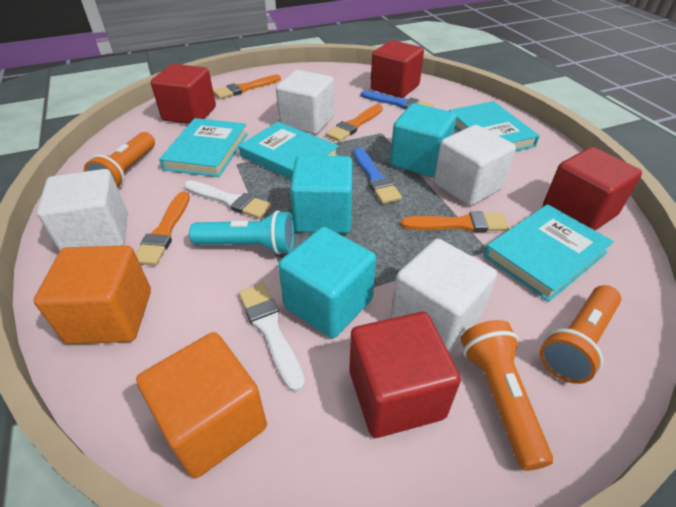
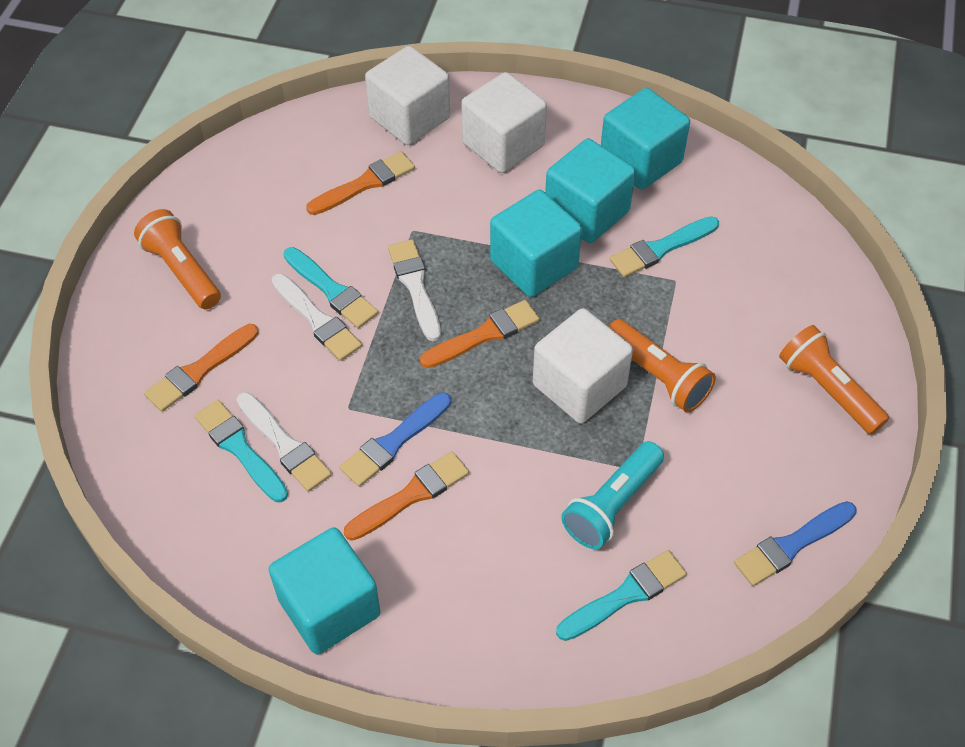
orange cube: 2 -> 0
red cube: 4 -> 0
turquoise book: 4 -> 0
turquoise brush: 0 -> 4
turquoise cube: 3 -> 4
white brush: 2 -> 3
white cube: 4 -> 3

